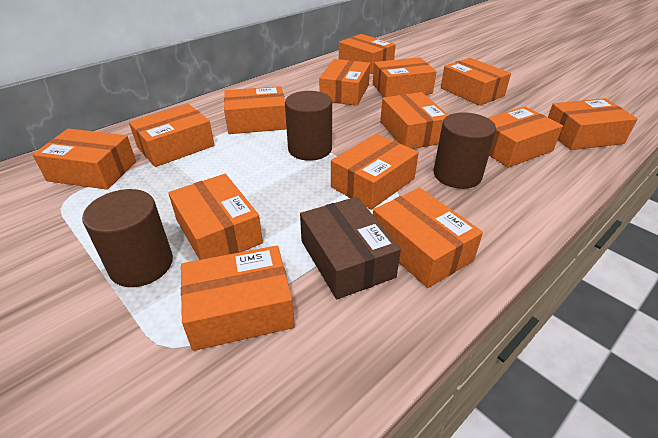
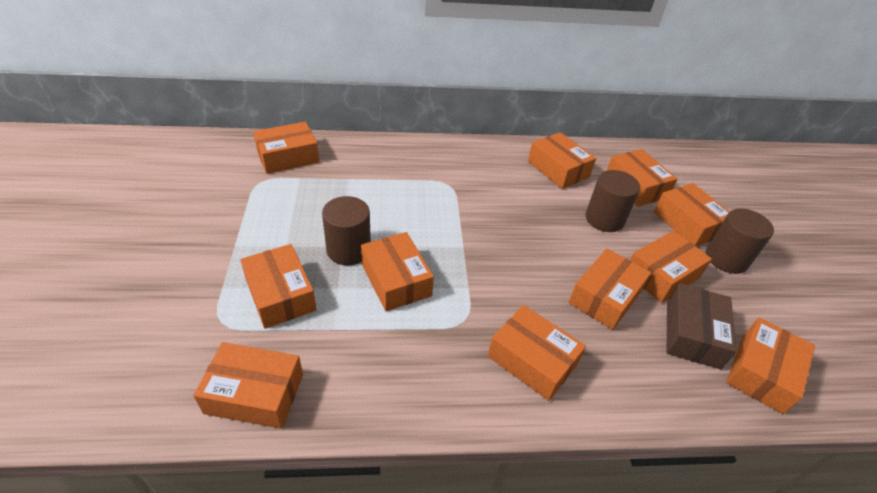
orange box: 14 -> 11

